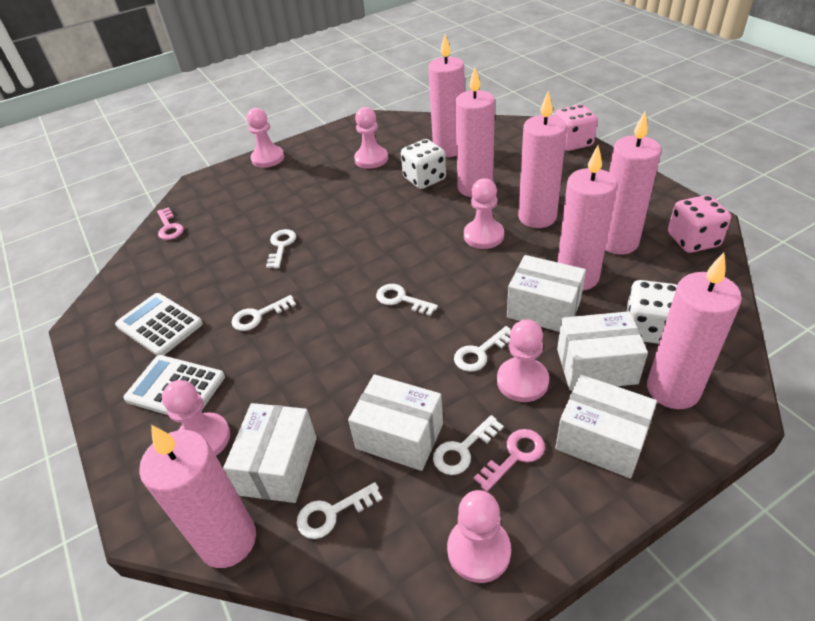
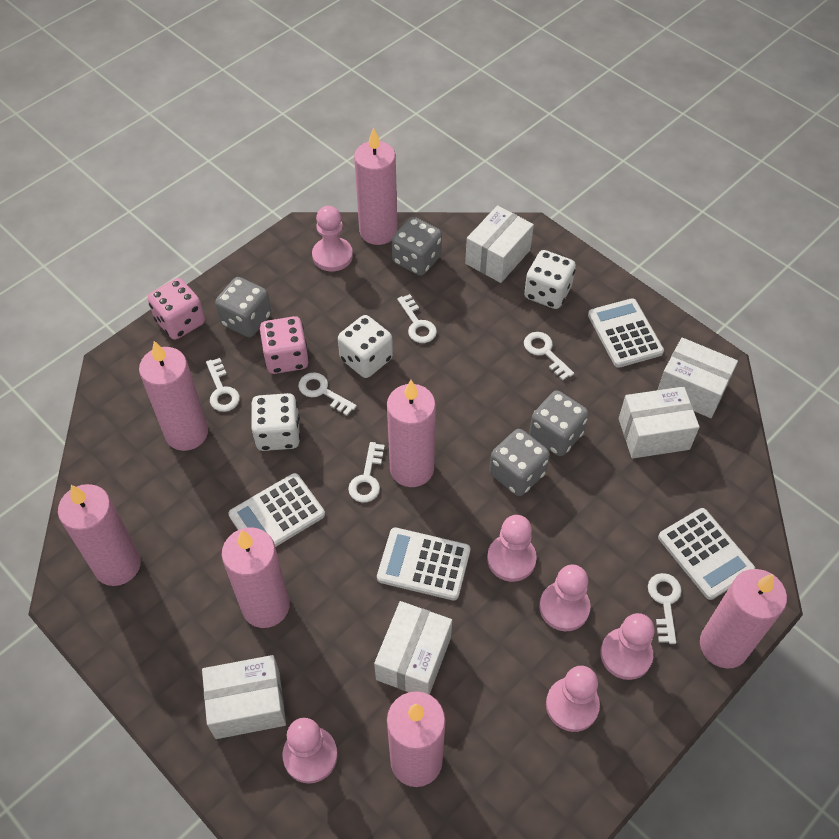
grey dice: 0 -> 4
pink key: 2 -> 0
white calculator: 2 -> 4
white dice: 2 -> 3

